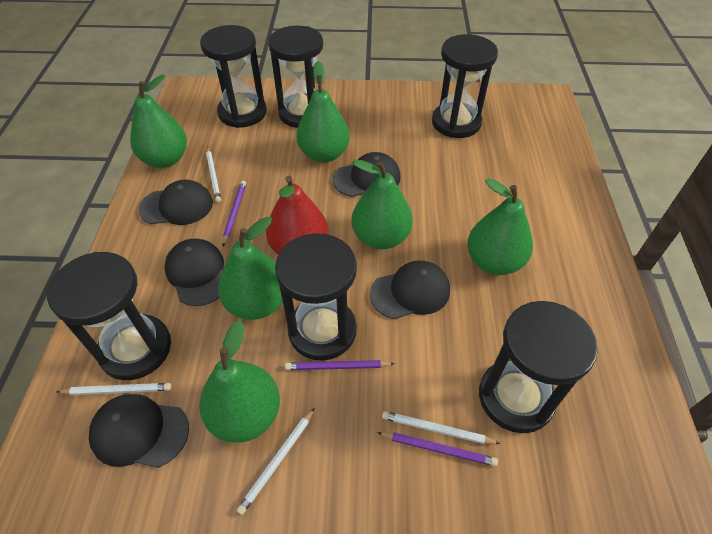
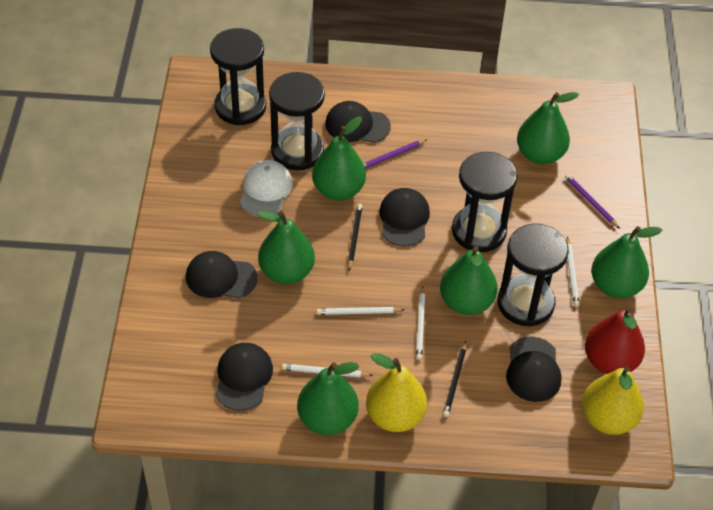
black hourglass: 6 -> 4
black pencil: 0 -> 2
purple pencil: 3 -> 2
white cap: 0 -> 1
yellow pear: 0 -> 2

